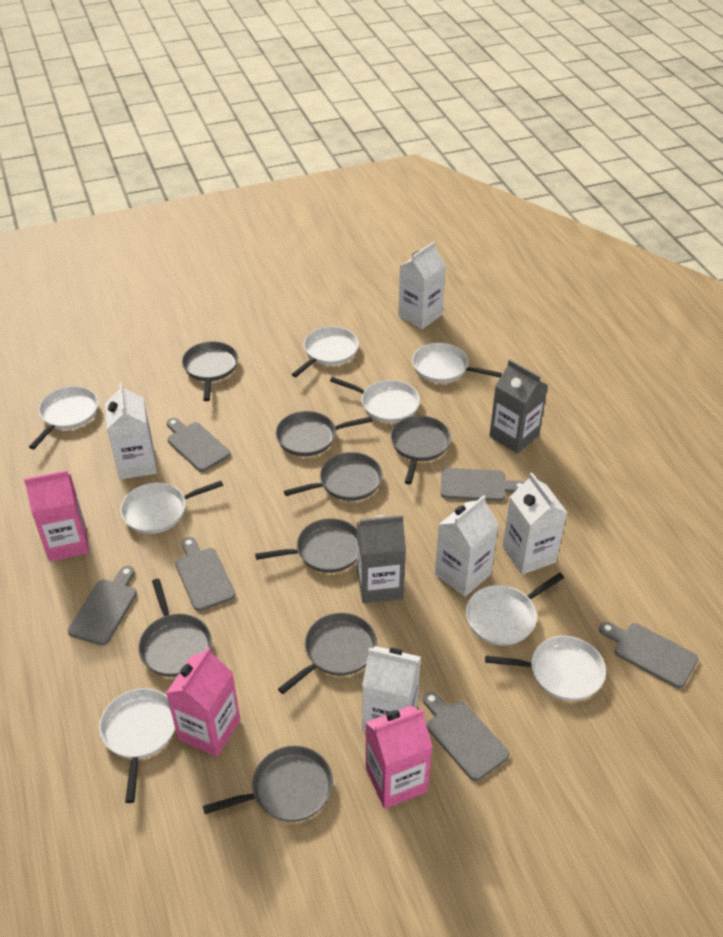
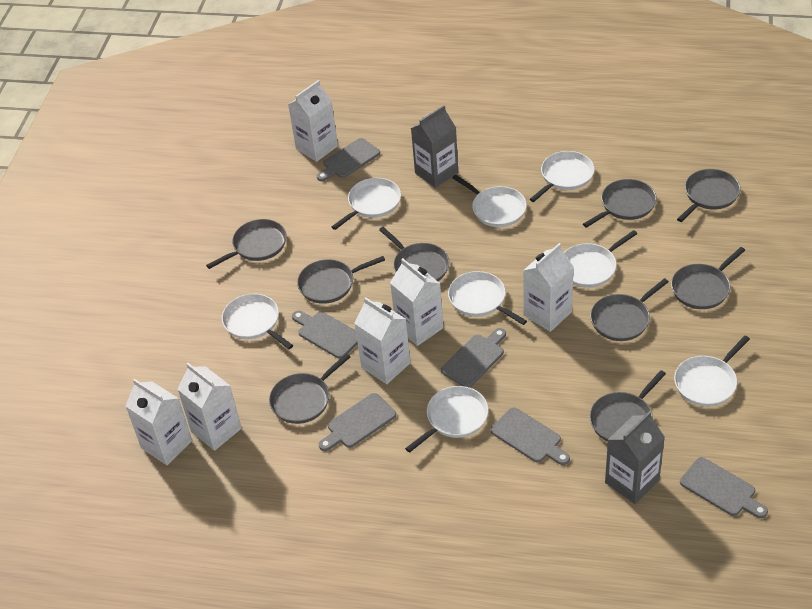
grey pan: 8 -> 9
pink carton: 3 -> 0
white carton: 5 -> 6

